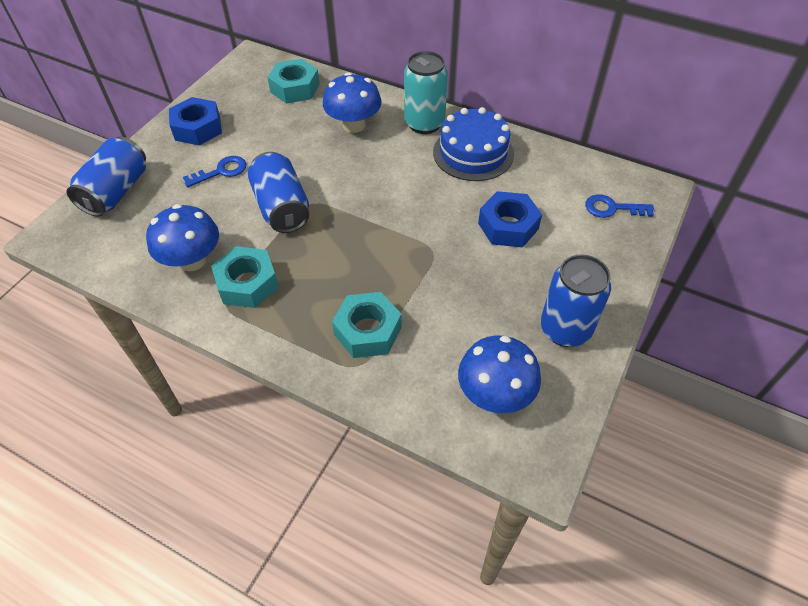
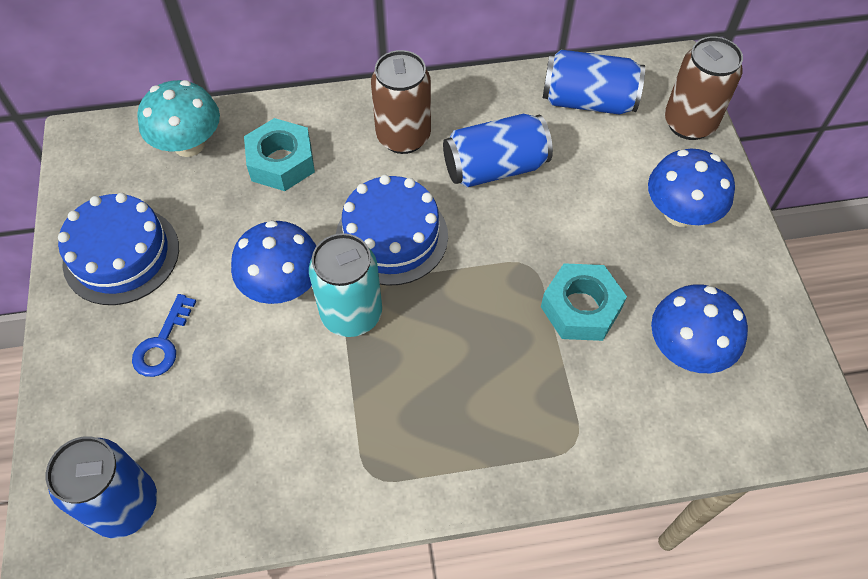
blue cake: 1 -> 2
blue key: 2 -> 1
blue nut: 2 -> 0
brown can: 0 -> 2
turquoise mushroom: 0 -> 1
turquoise nut: 3 -> 2

